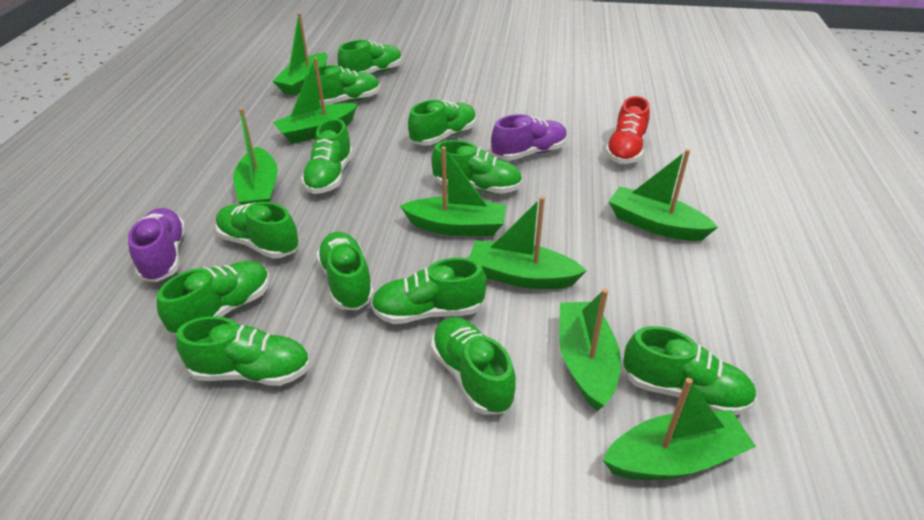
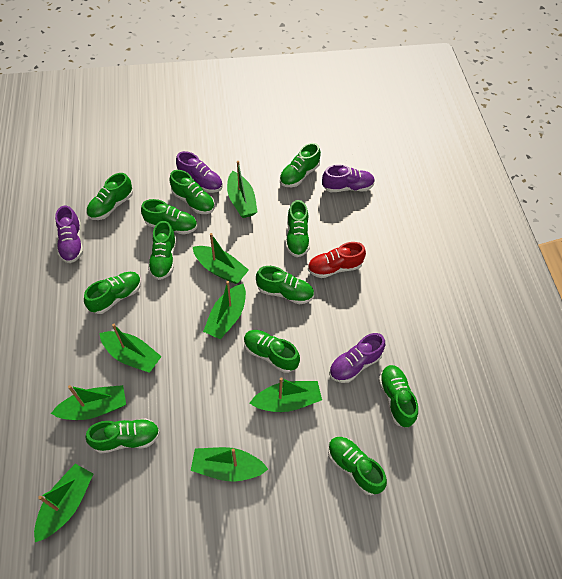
purple shoe: 2 -> 4

